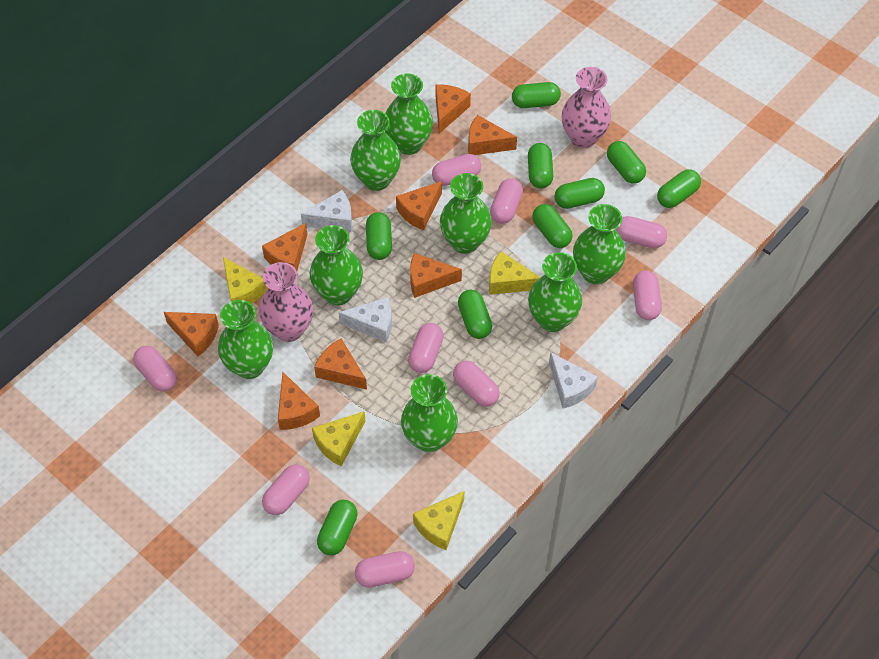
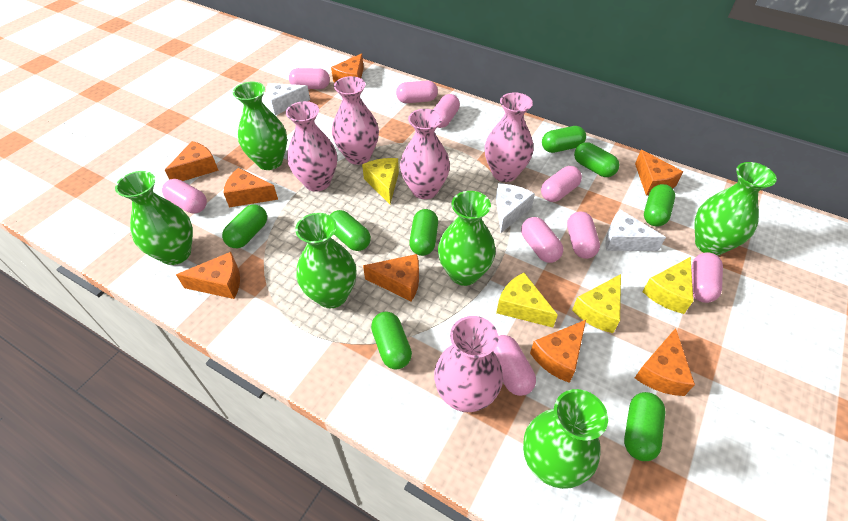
green capsule: 9 -> 8
green vase: 8 -> 6
pink vase: 2 -> 5

